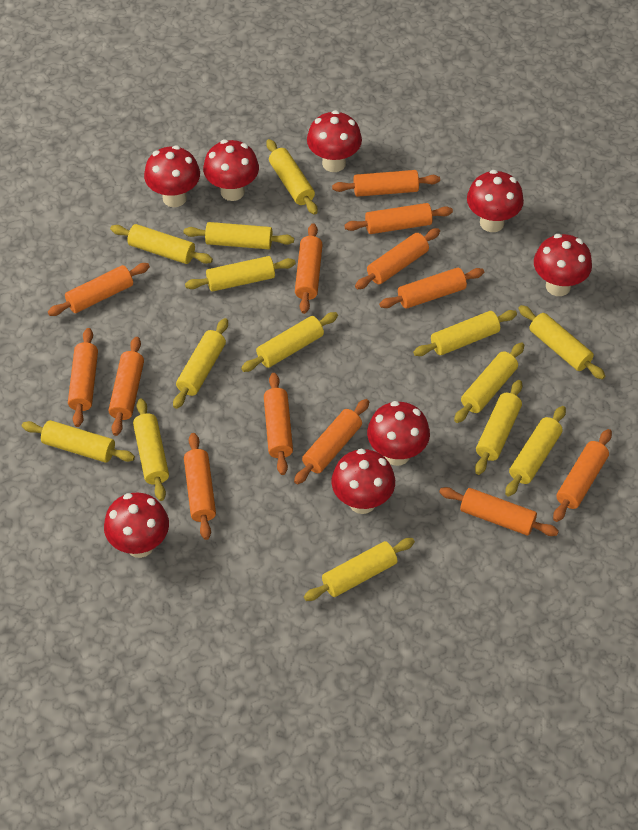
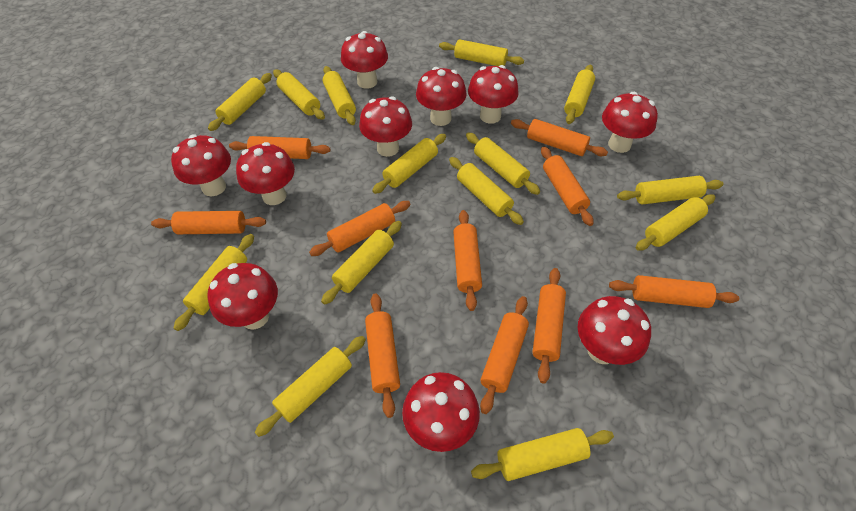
orange rolling pin: 13 -> 10
red mushroom: 8 -> 10

